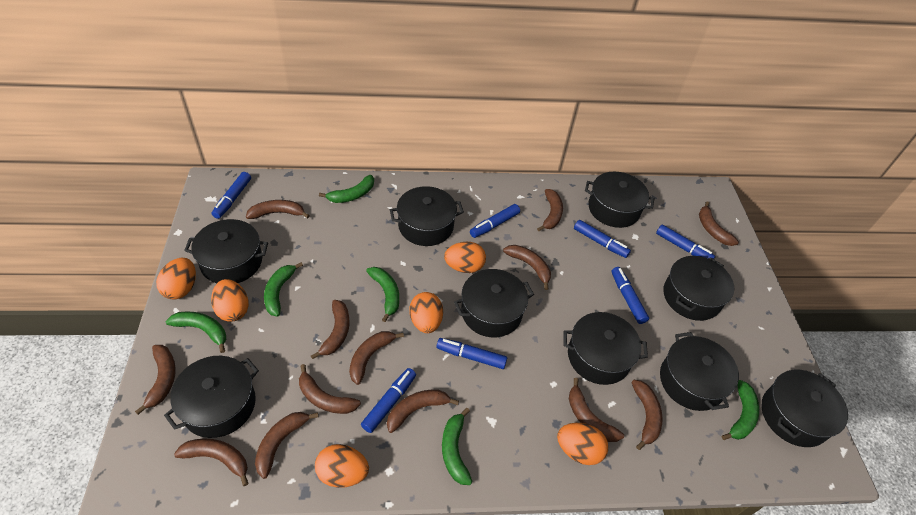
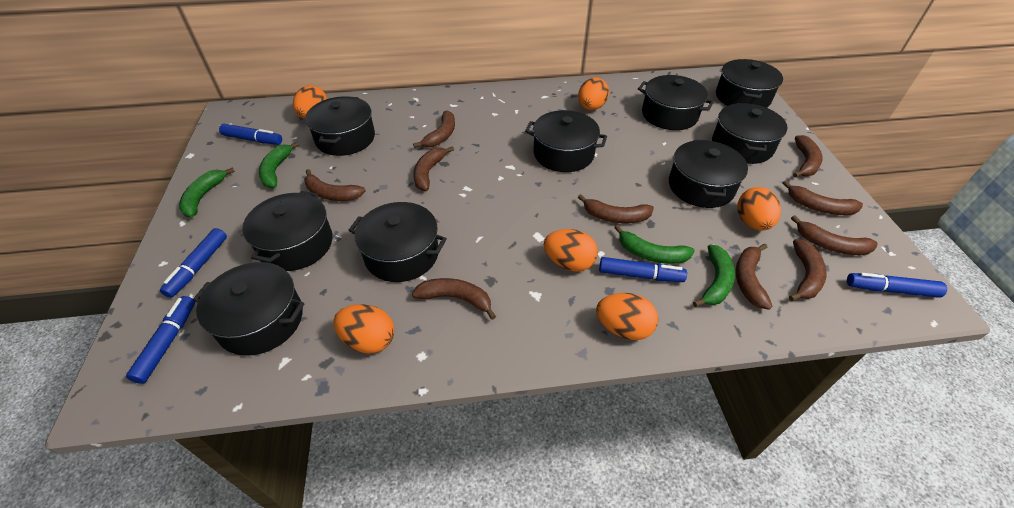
blue marker: 7 -> 5
brown banana: 13 -> 10
green banana: 6 -> 4

